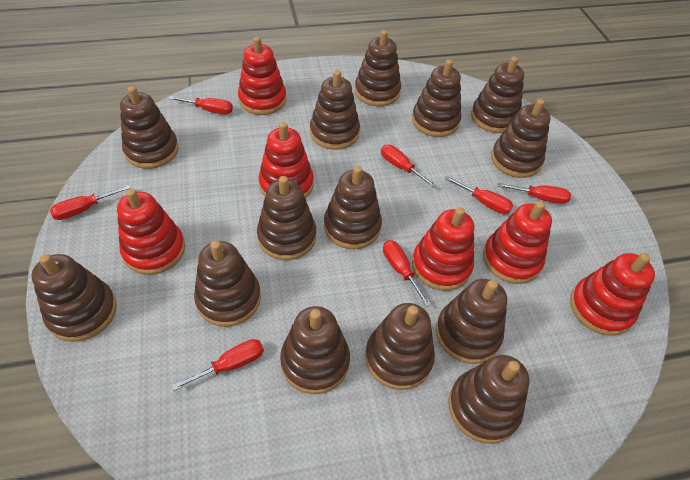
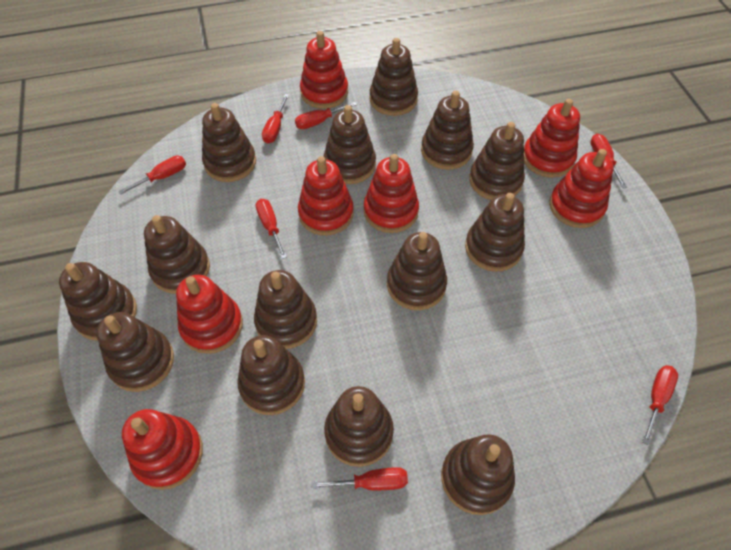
red stacking toy: 6 -> 7

